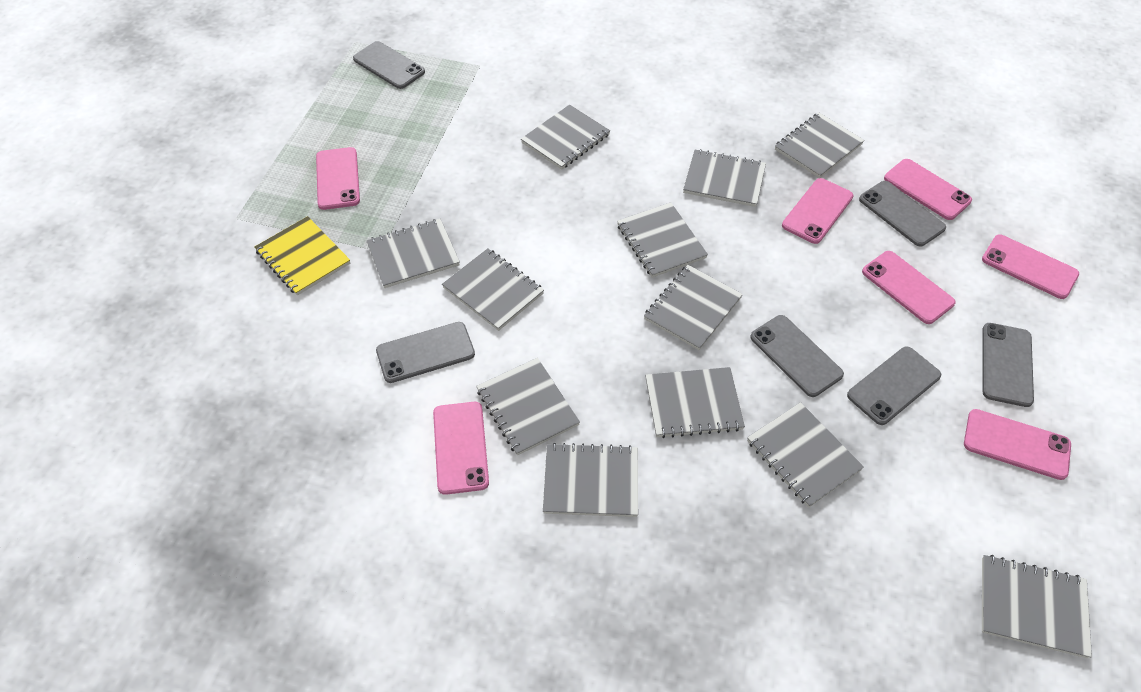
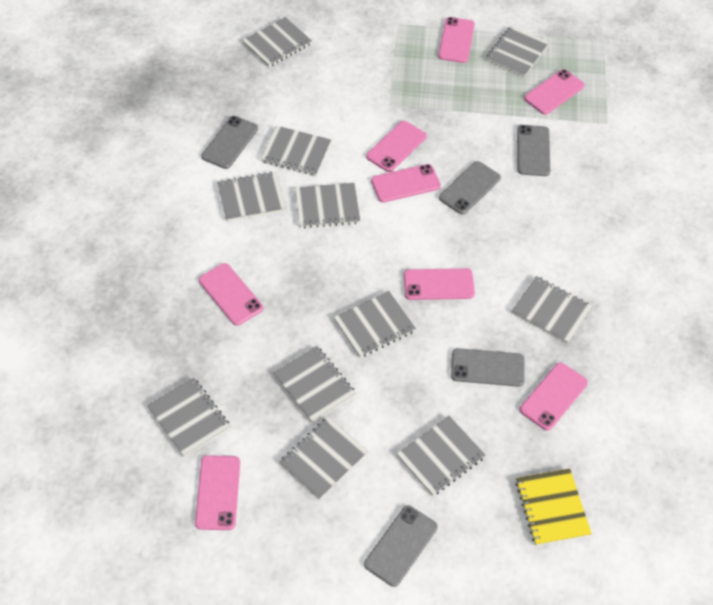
grey notebook: 12 -> 11
grey phone: 6 -> 5
pink phone: 7 -> 8

